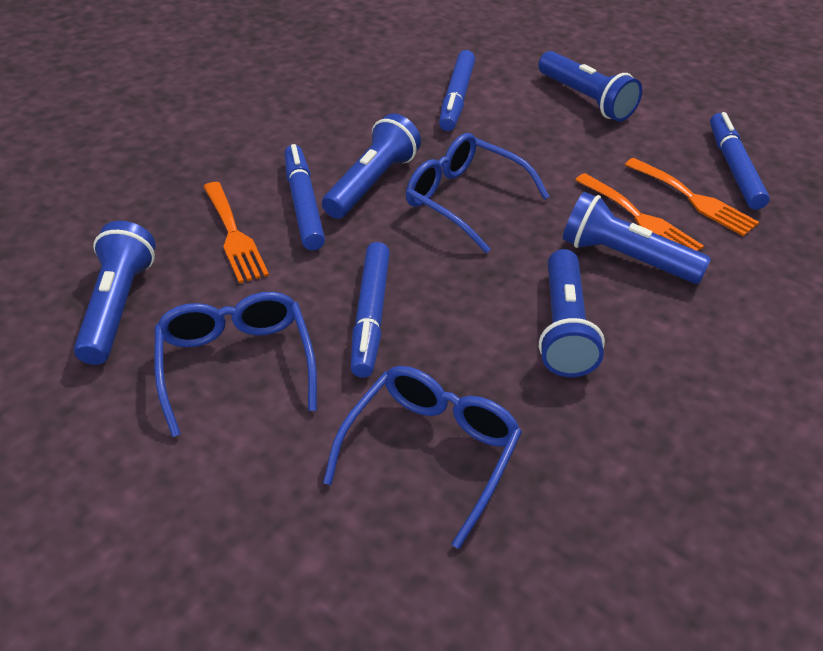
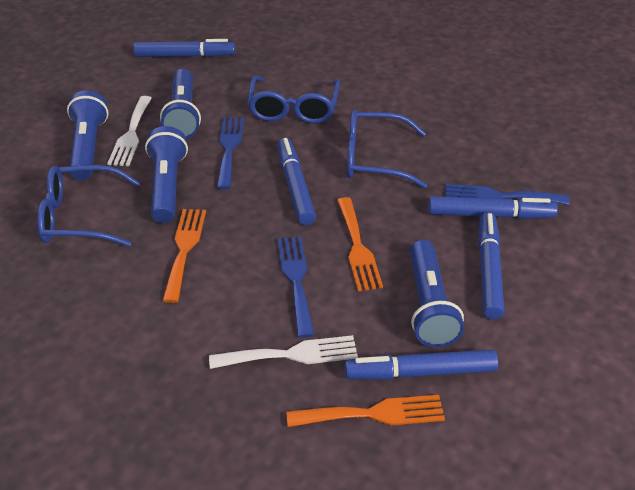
blue flashlight: 5 -> 4
blue fork: 0 -> 3
blue marker: 4 -> 5
white fork: 0 -> 2

